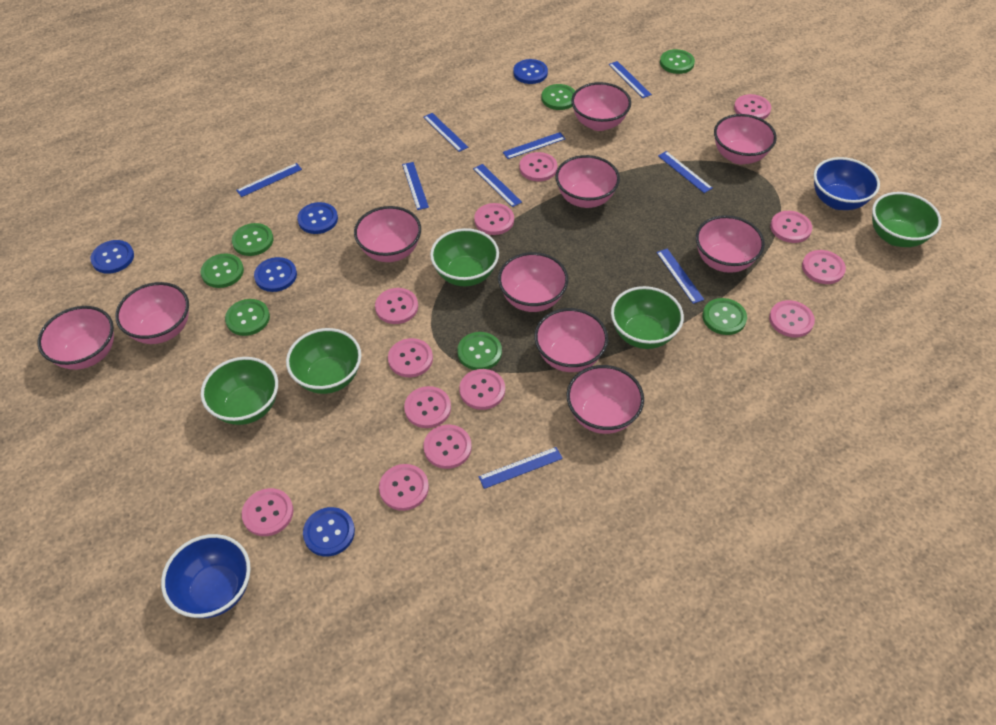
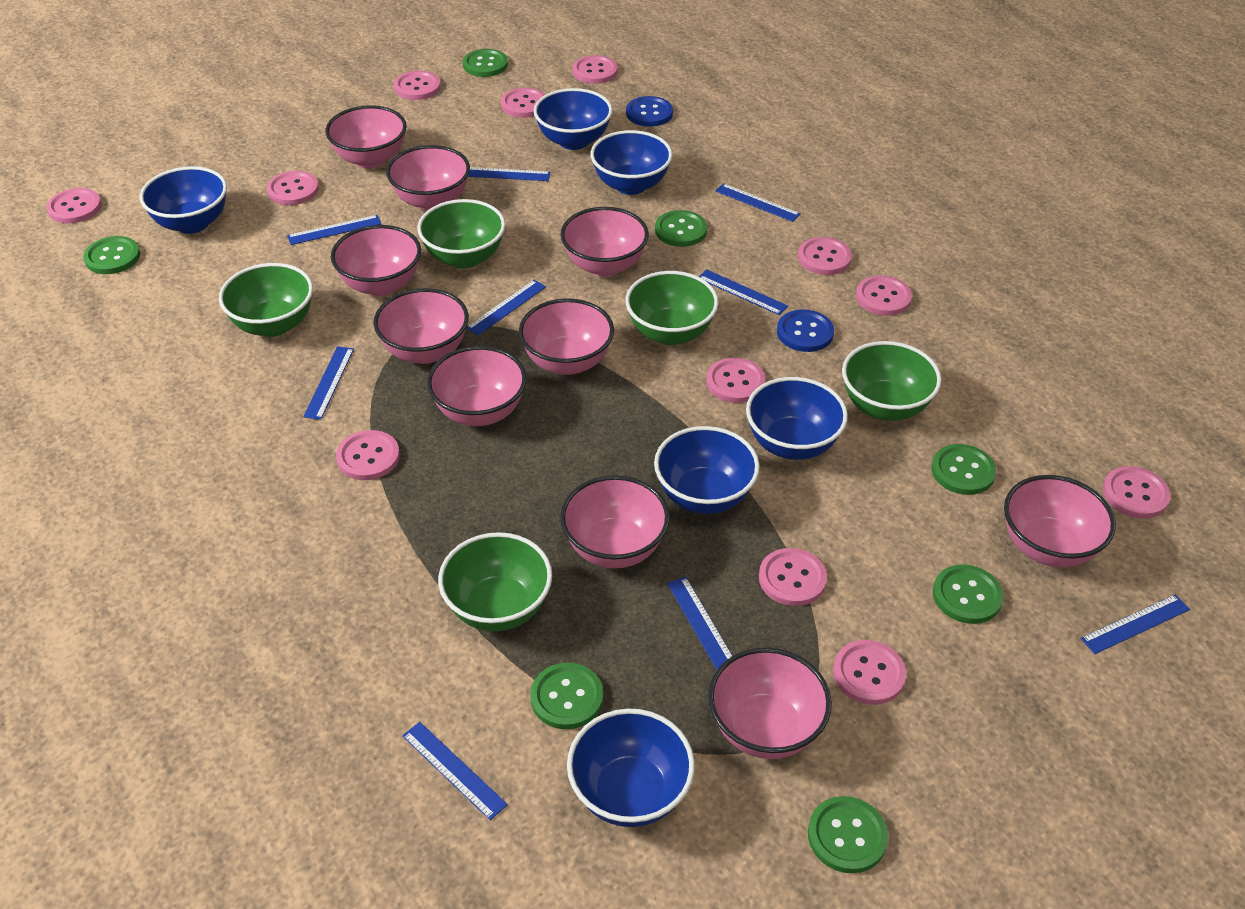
blue bowl: 2 -> 6
blue button: 5 -> 2
pink button: 13 -> 12

